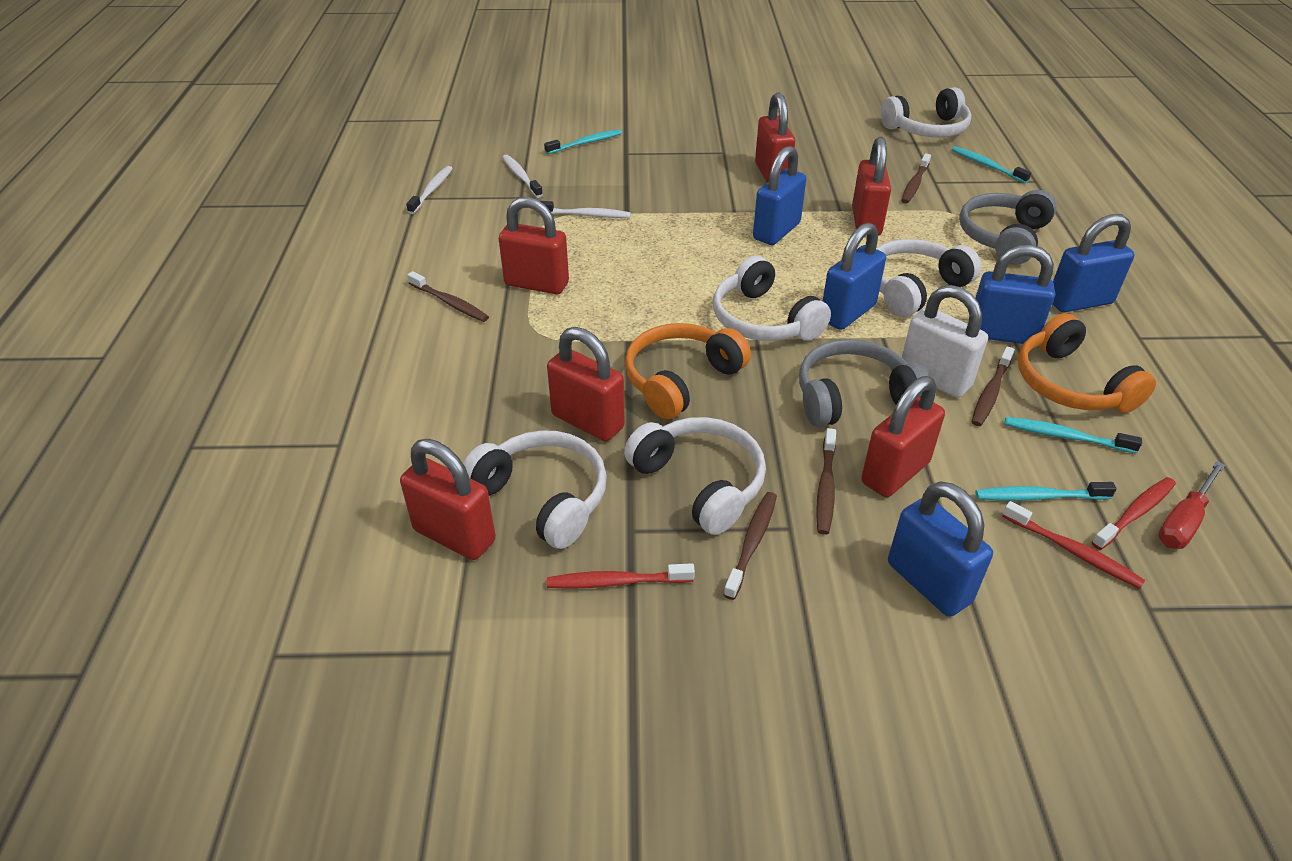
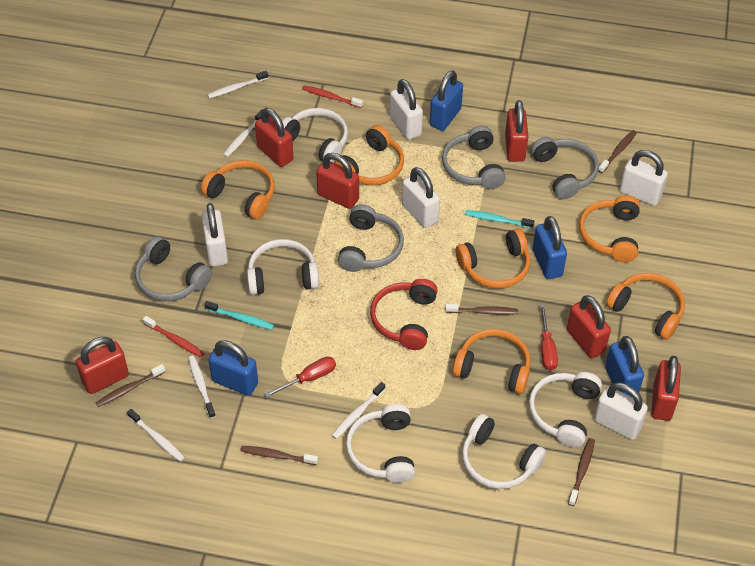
blue padlock: 5 -> 4
grey headphones: 2 -> 4
orange headphones: 2 -> 6
red headphones: 0 -> 1
red screwdriver: 1 -> 2
red toothbrush: 3 -> 2
turquoise toothbrush: 4 -> 2
white padlock: 1 -> 5
white toothbrush: 3 -> 5

